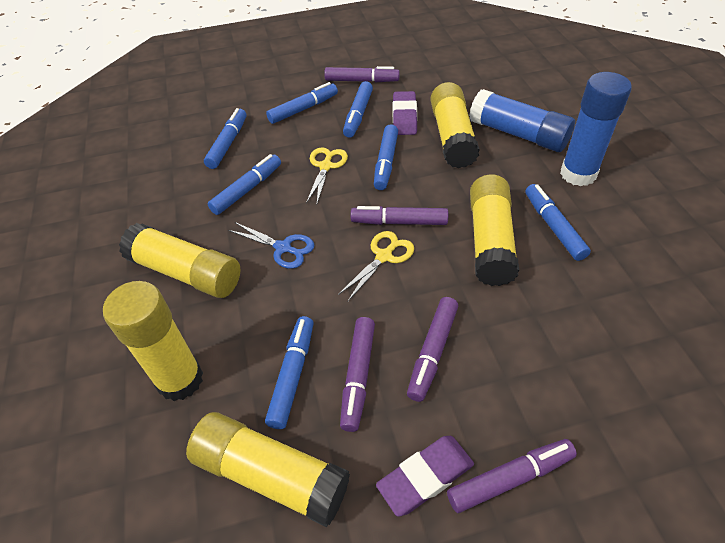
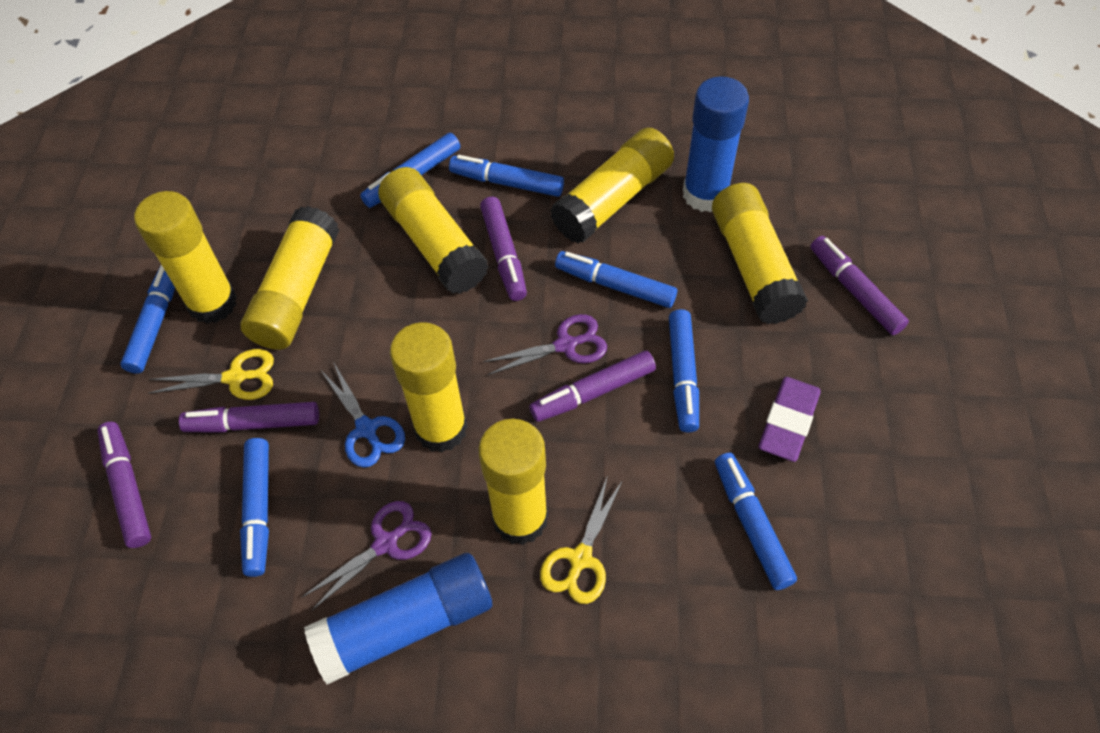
purple eraser: 2 -> 1
purple scissors: 0 -> 2
yellow glue stick: 5 -> 7

